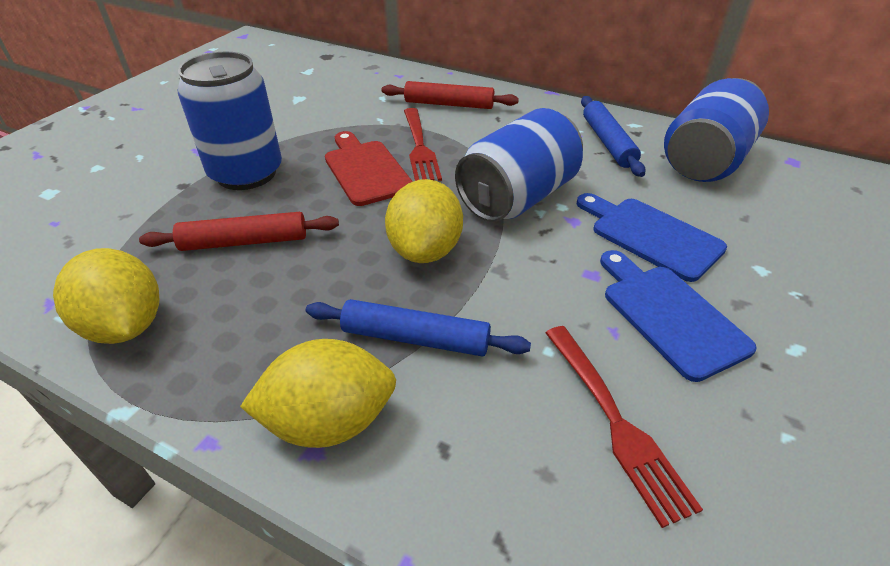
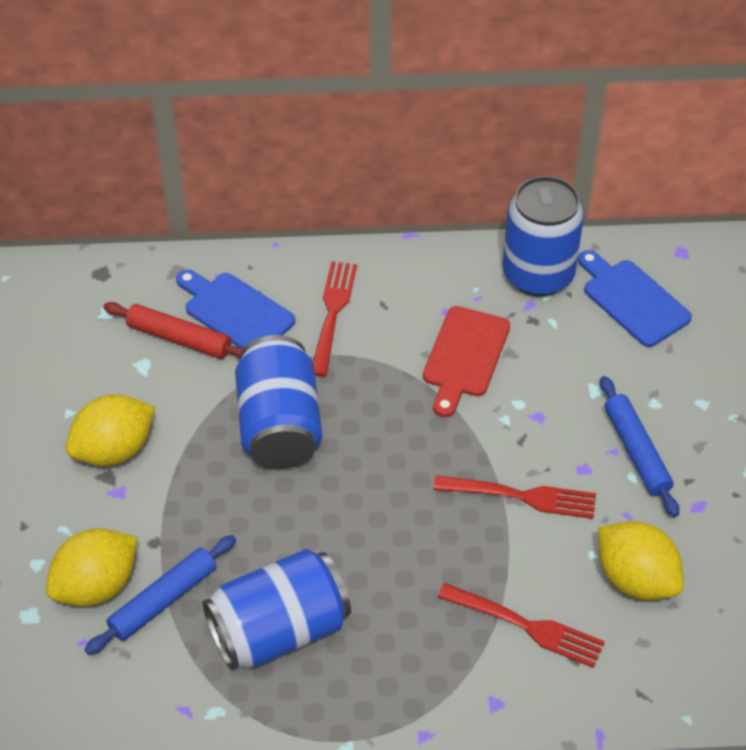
red fork: 2 -> 3
red rolling pin: 2 -> 1

